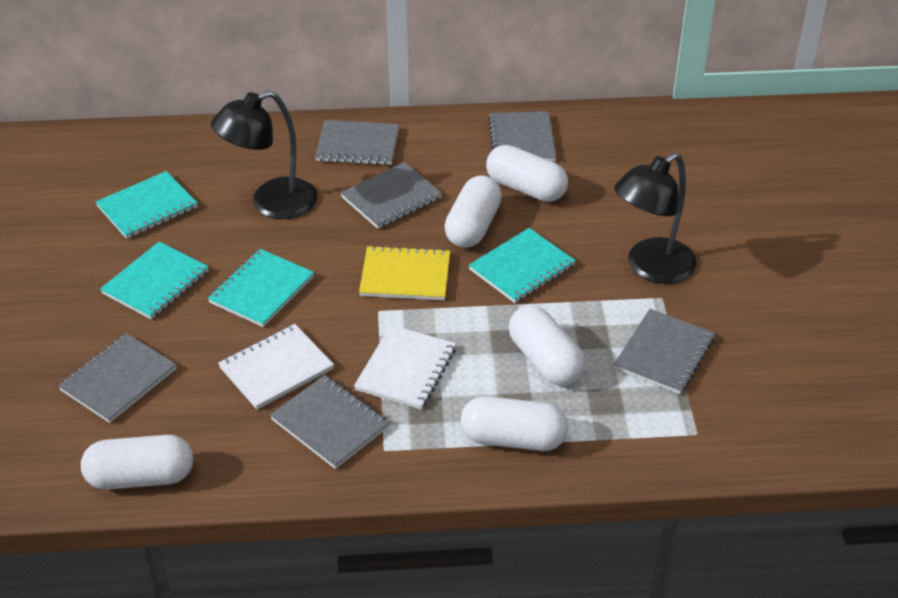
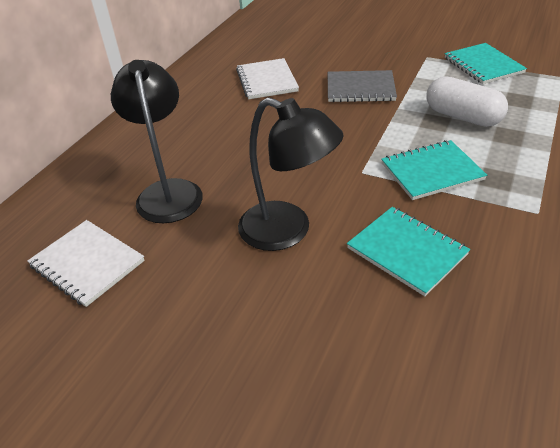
grey notebook: 6 -> 1
turquoise notebook: 4 -> 3
white capsule: 5 -> 1
yellow notebook: 1 -> 0

